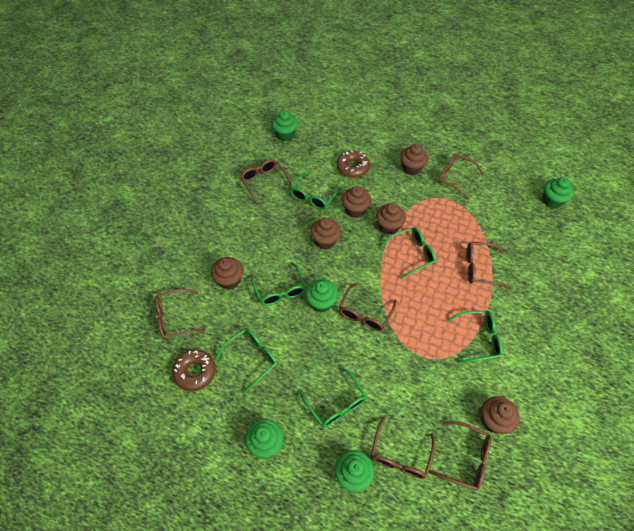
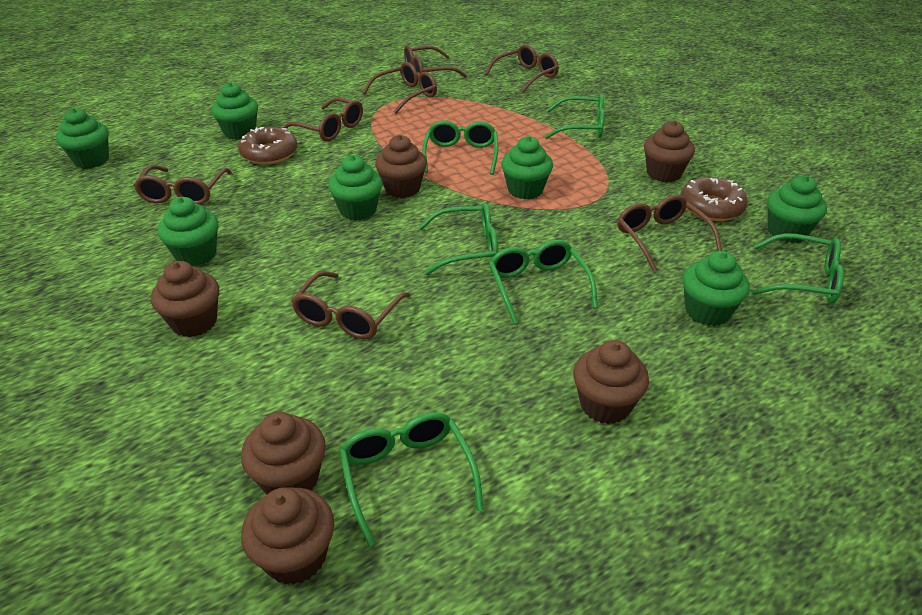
green cupcake: 5 -> 7

